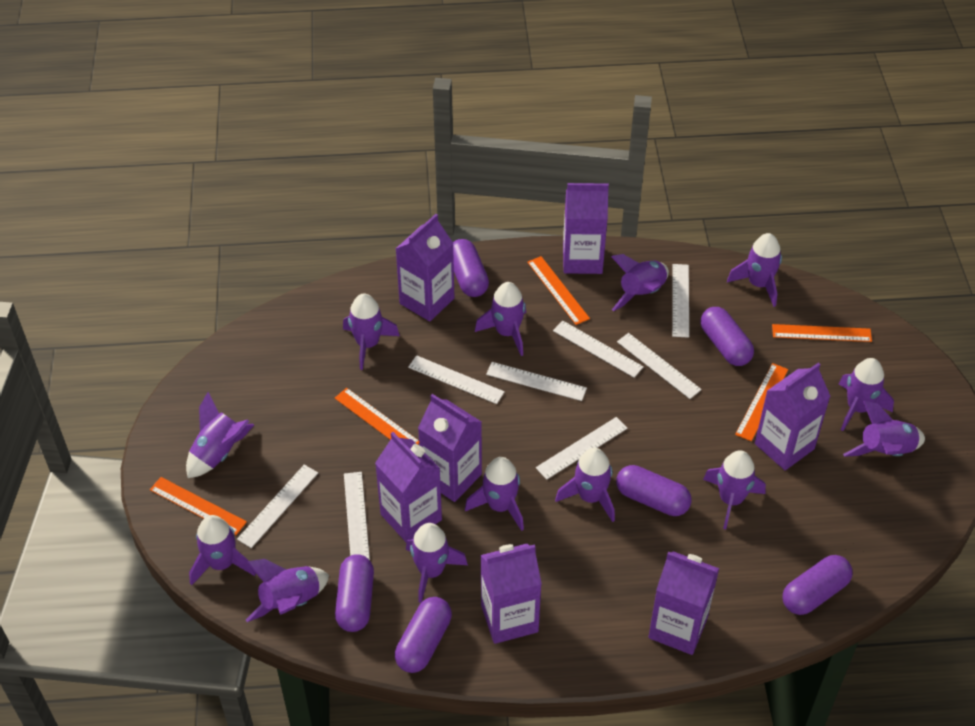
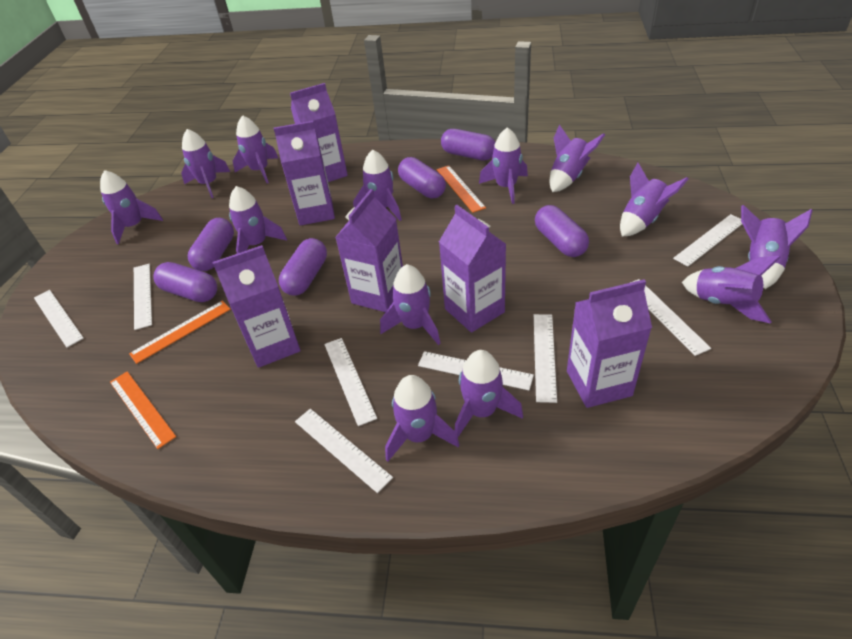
orange ruler: 5 -> 3
purple carton: 7 -> 6

